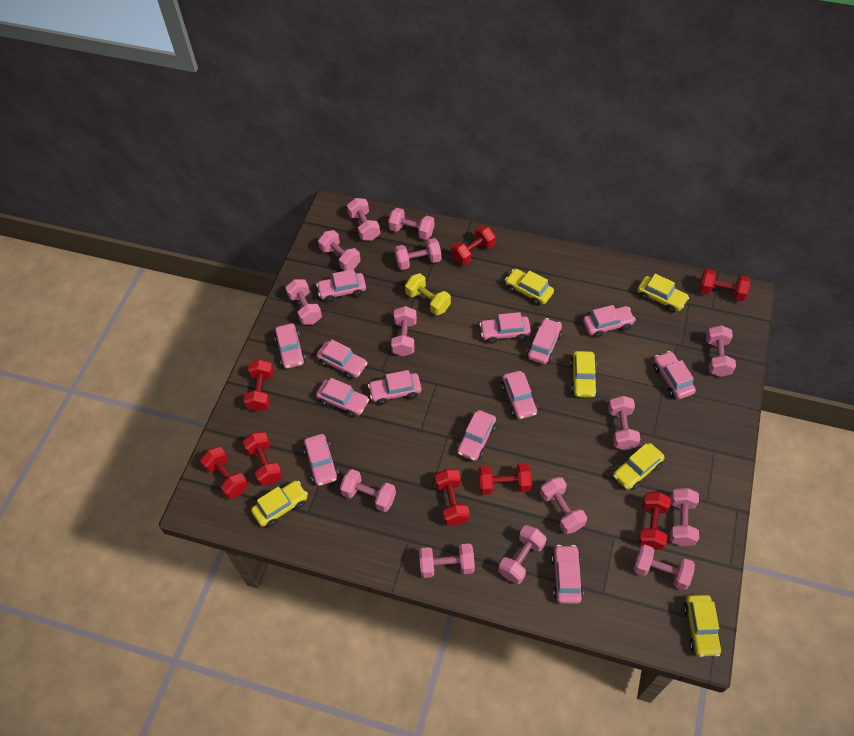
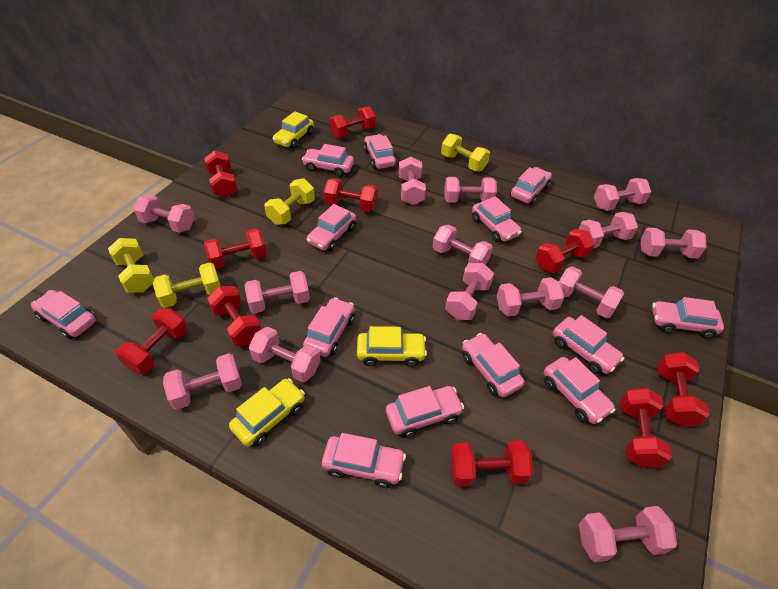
red dumbbell: 8 -> 10
yellow car: 6 -> 3
yellow dumbbell: 1 -> 4

